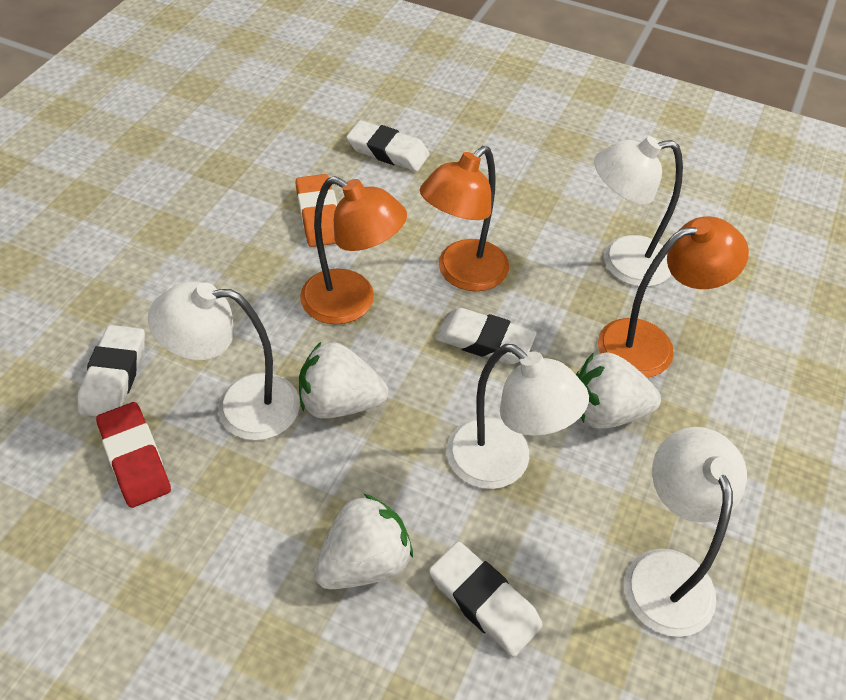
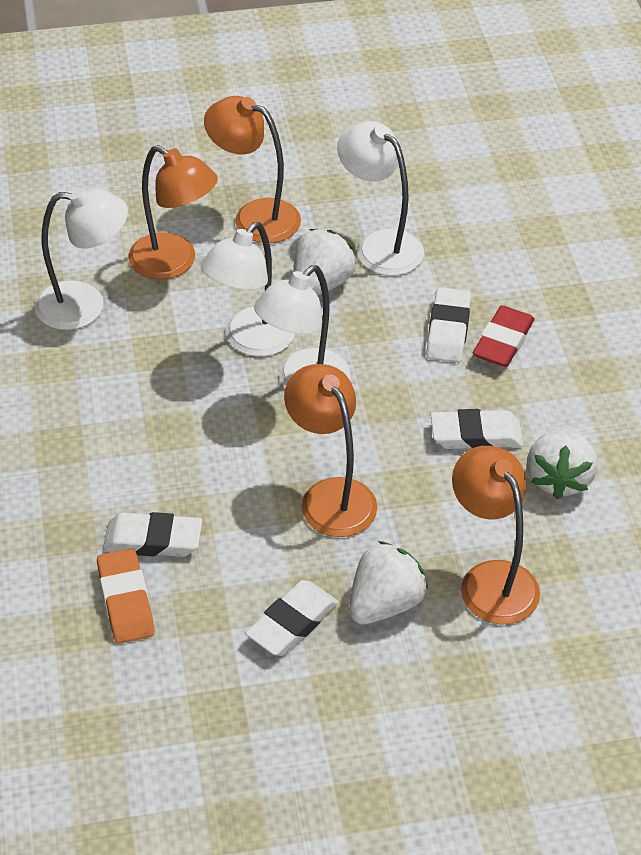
orange lamp: 3 -> 4

